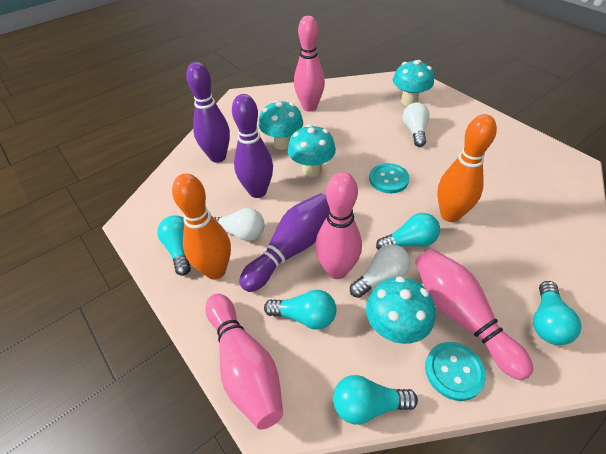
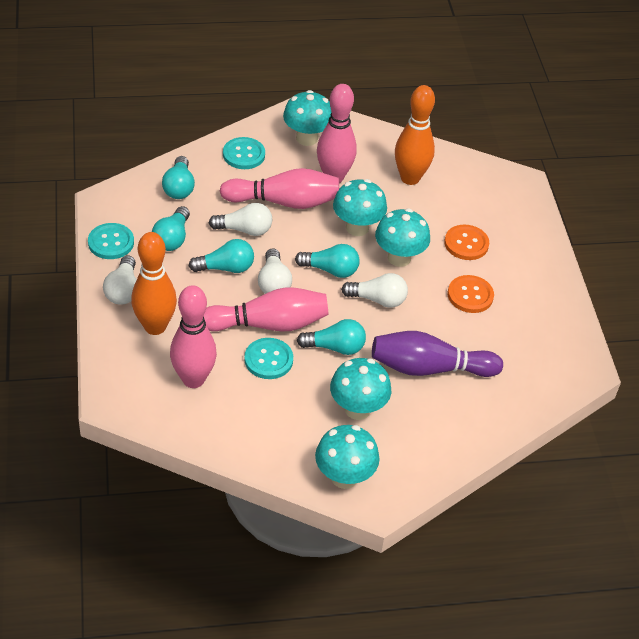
orange button: 0 -> 2
purple bowling pin: 3 -> 1
turquoise button: 2 -> 3
turquoise mushroom: 4 -> 5
white light bulb: 3 -> 4

